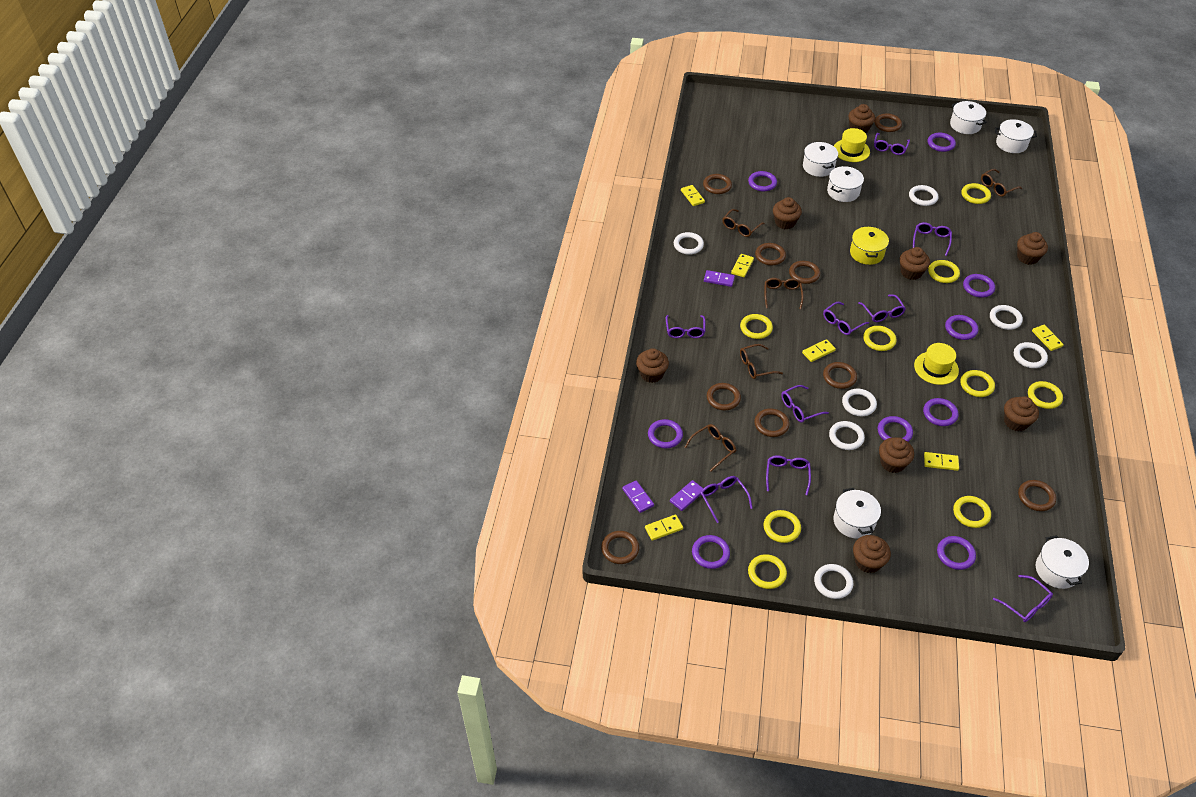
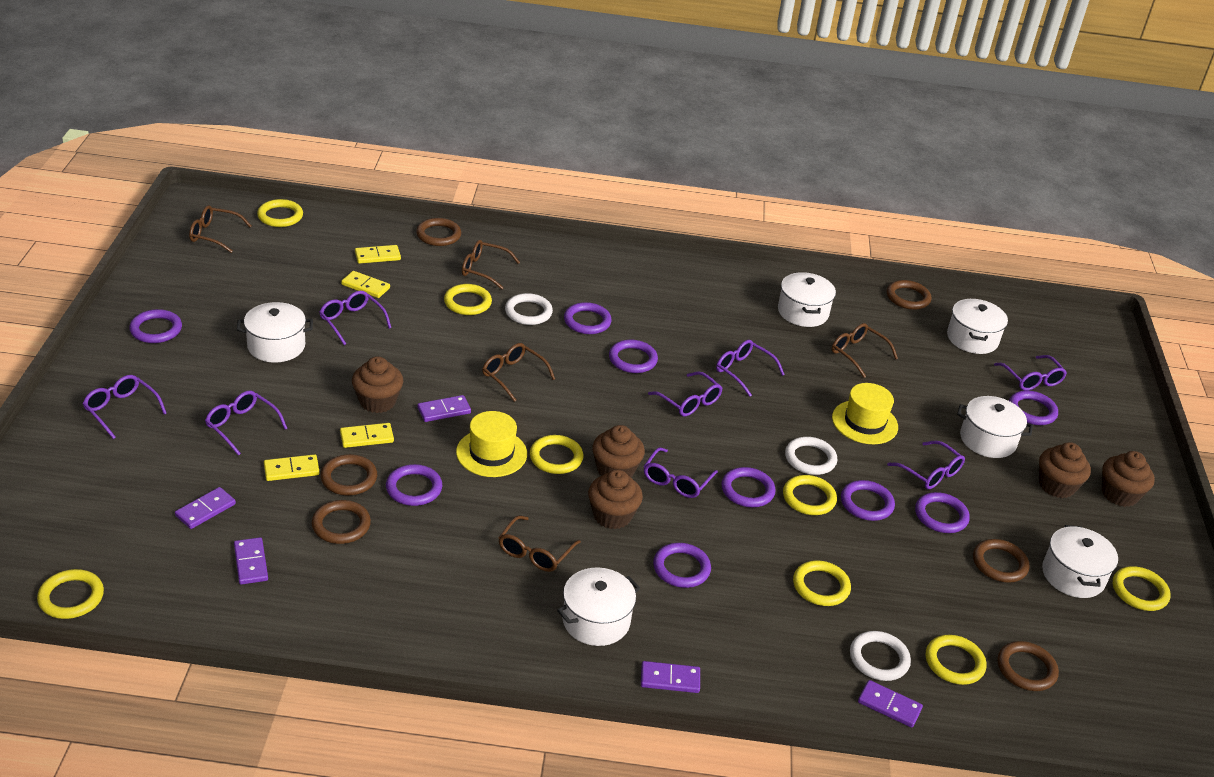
brown cupcake: 8 -> 5
brown ring: 9 -> 6
purple domino: 3 -> 5
purple glasses: 9 -> 8
white ring: 7 -> 3
yellow domino: 6 -> 4
yellow pot: 1 -> 0
yellow ring: 9 -> 8

